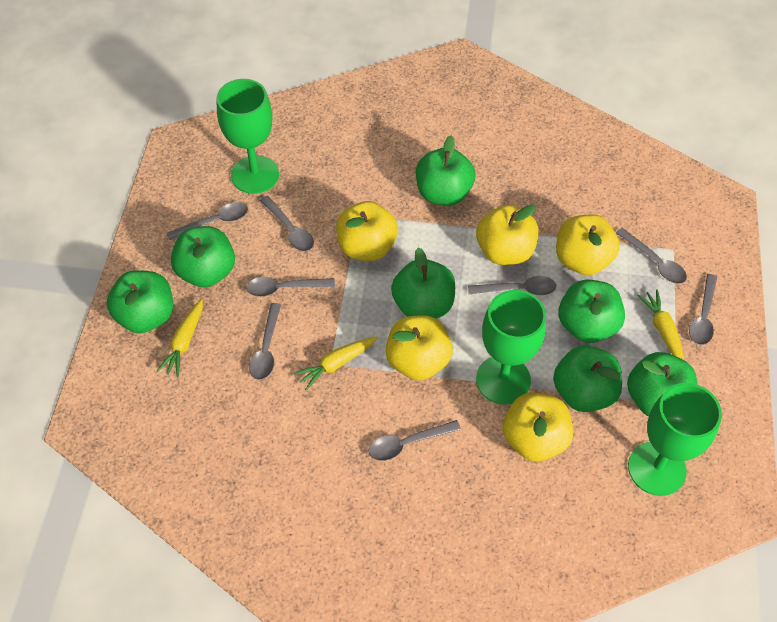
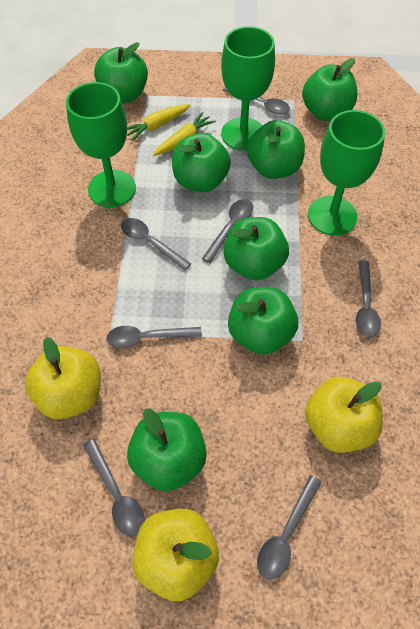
grey spoon: 8 -> 7
yellow apple: 5 -> 3
yellow carrot: 3 -> 2

